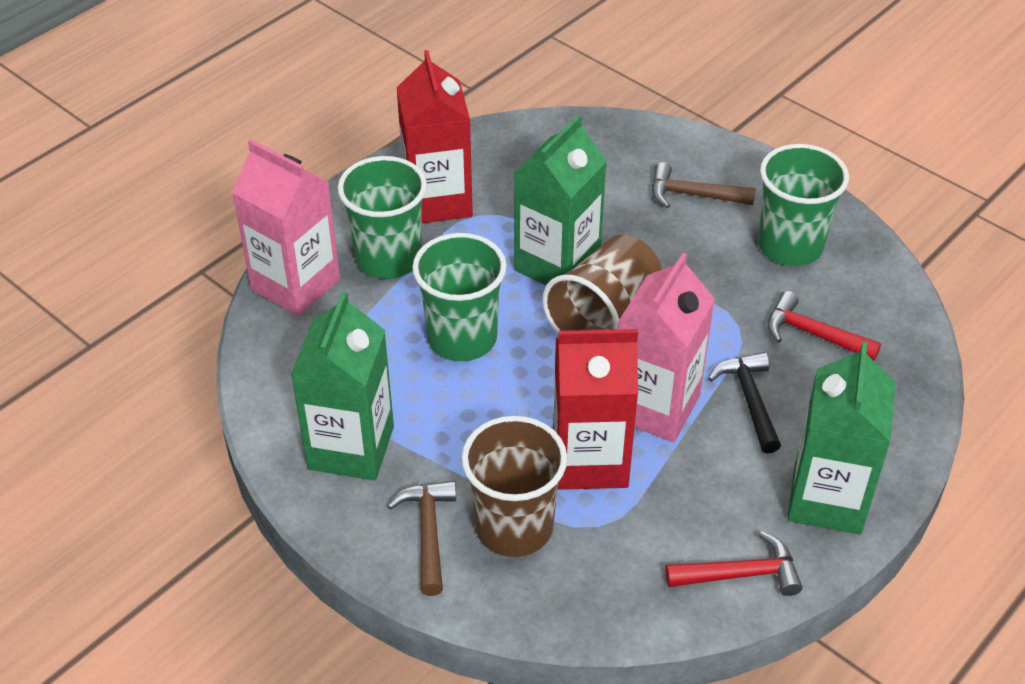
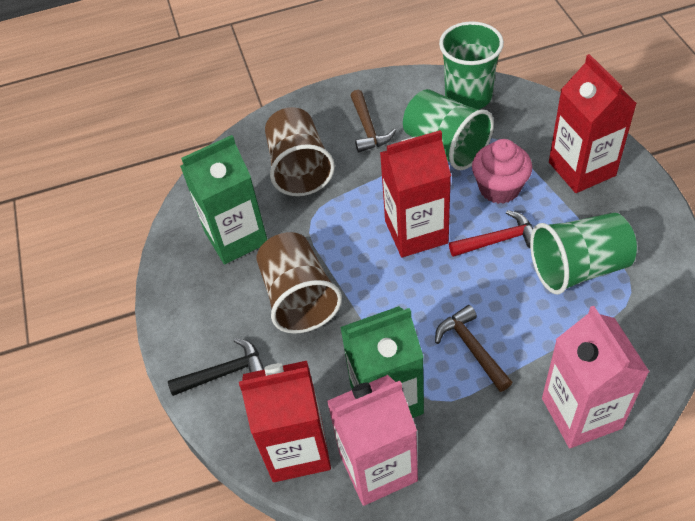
green carton: 3 -> 2
pink cupcake: 0 -> 1
red carton: 2 -> 3
red hammer: 2 -> 1

